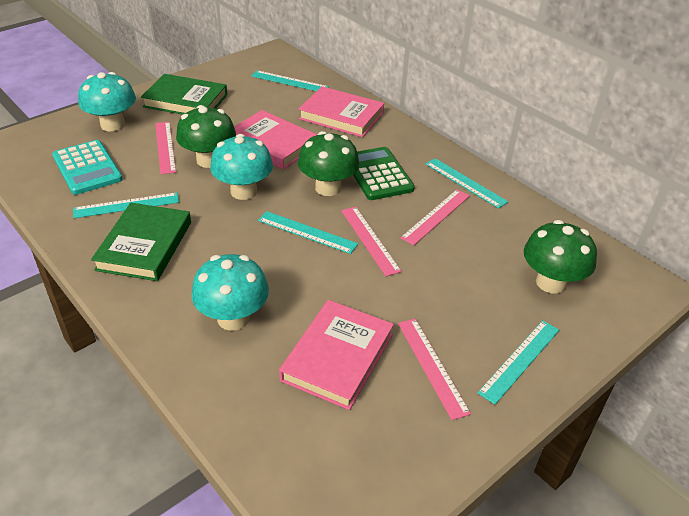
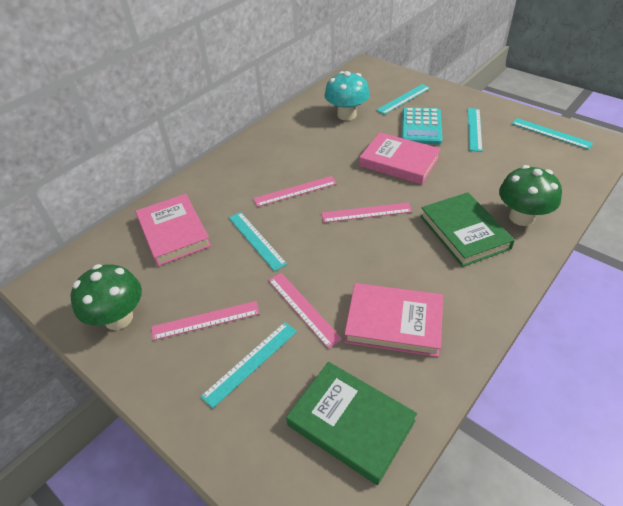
green calculator: 1 -> 0
green mushroom: 3 -> 2
turquoise mushroom: 3 -> 1

